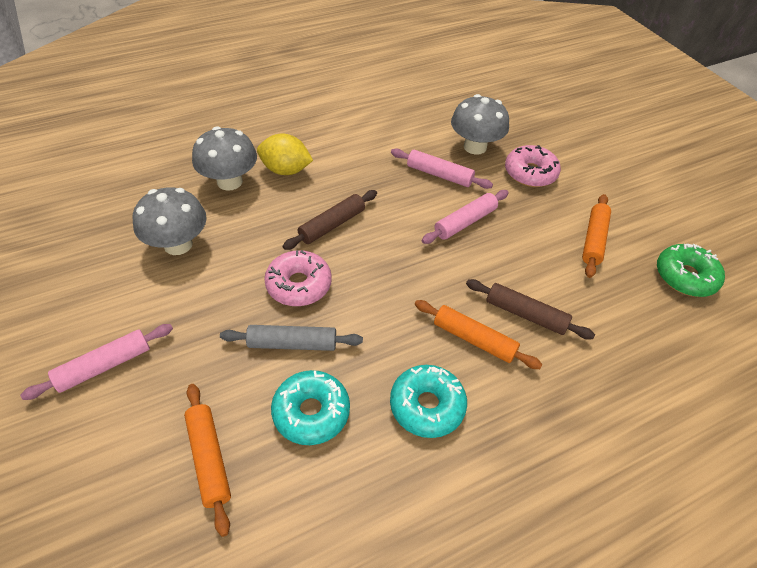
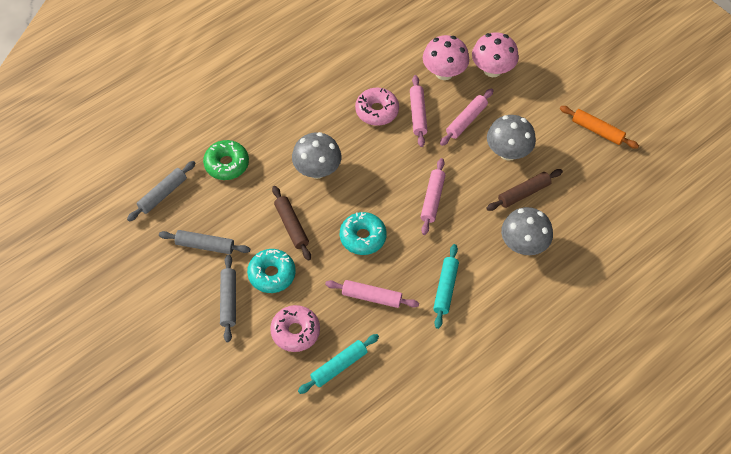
grey rolling pin: 1 -> 3
orange rolling pin: 3 -> 1
pink mushroom: 0 -> 2
pink rolling pin: 3 -> 4
turquoise rolling pin: 0 -> 2
yellow lemon: 1 -> 0

